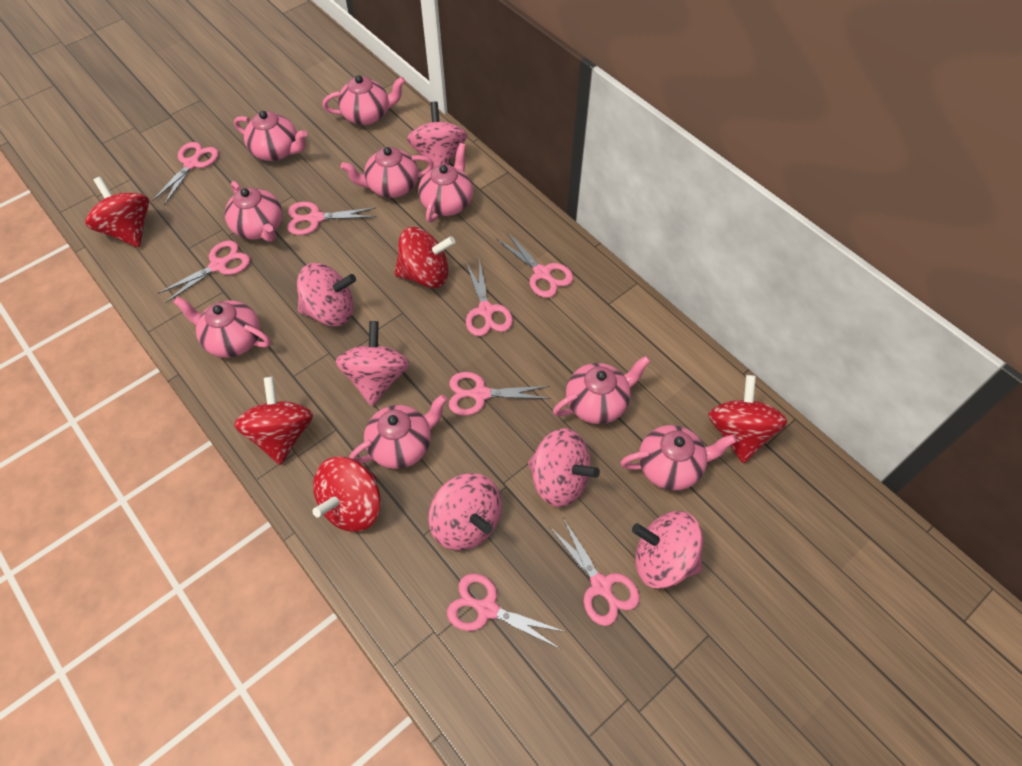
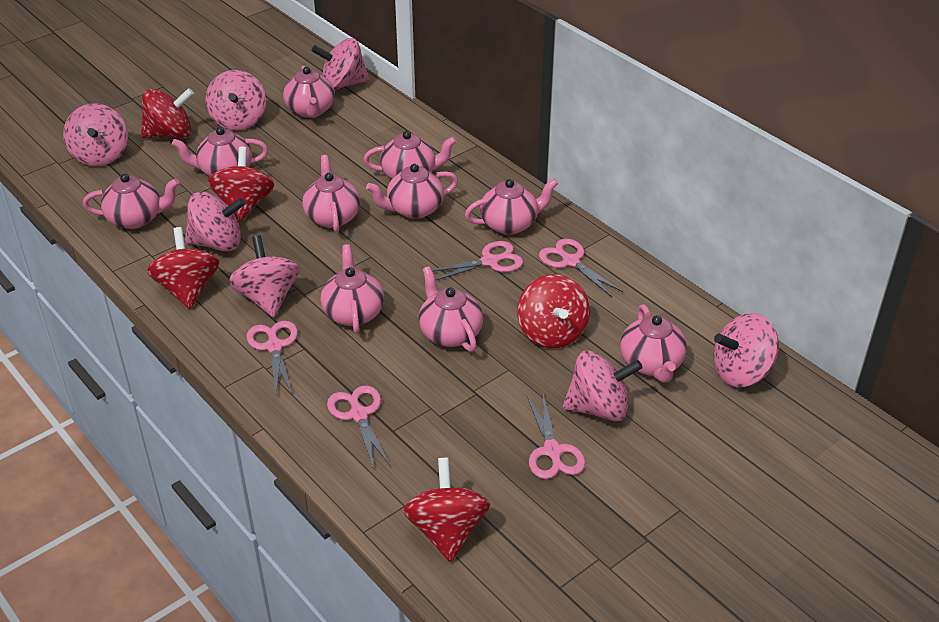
pink scissors: 8 -> 5
pink spinning top: 6 -> 7
pink teapot: 9 -> 10

